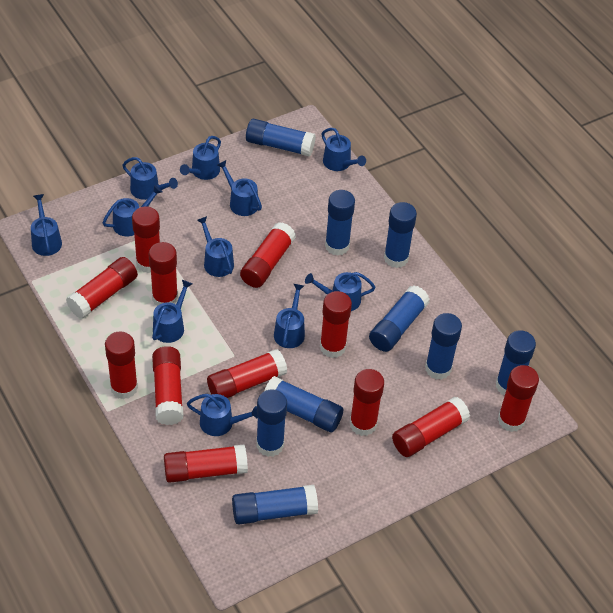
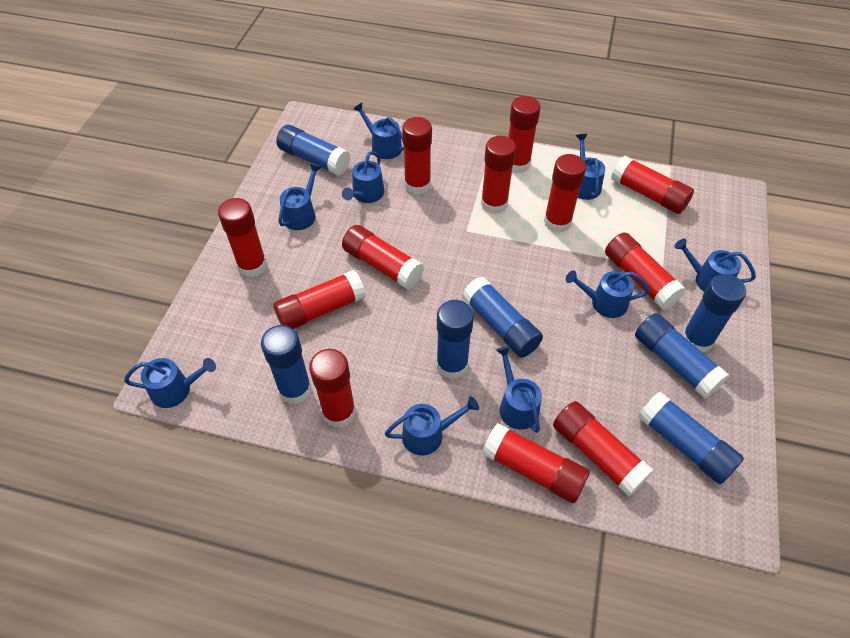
blue glue stick: 9 -> 7
blue watering can: 11 -> 9

